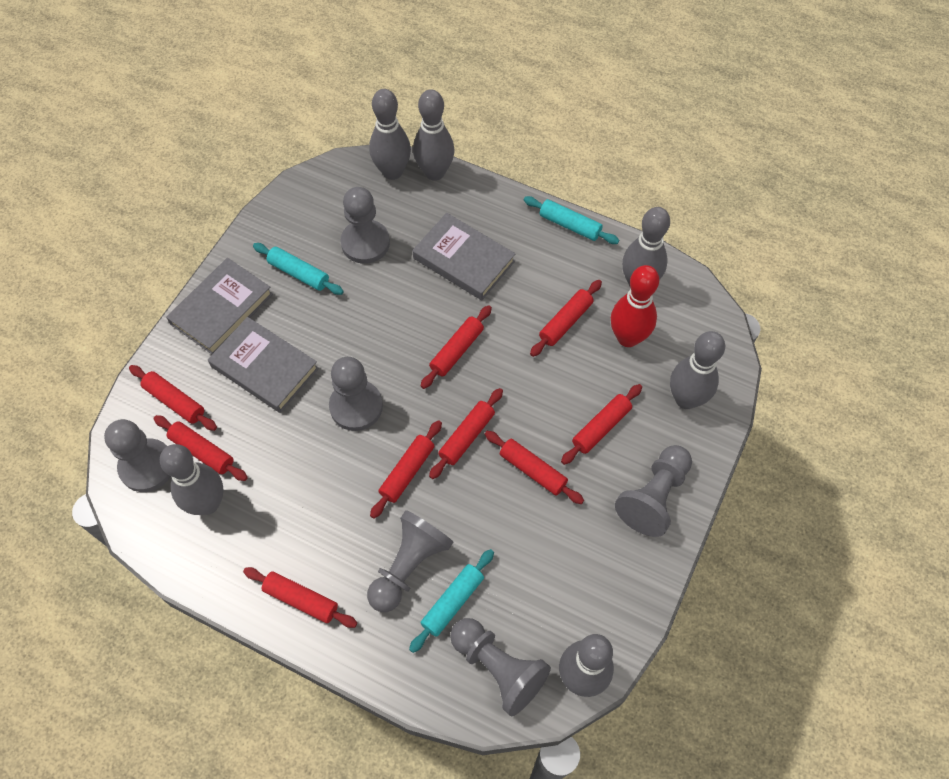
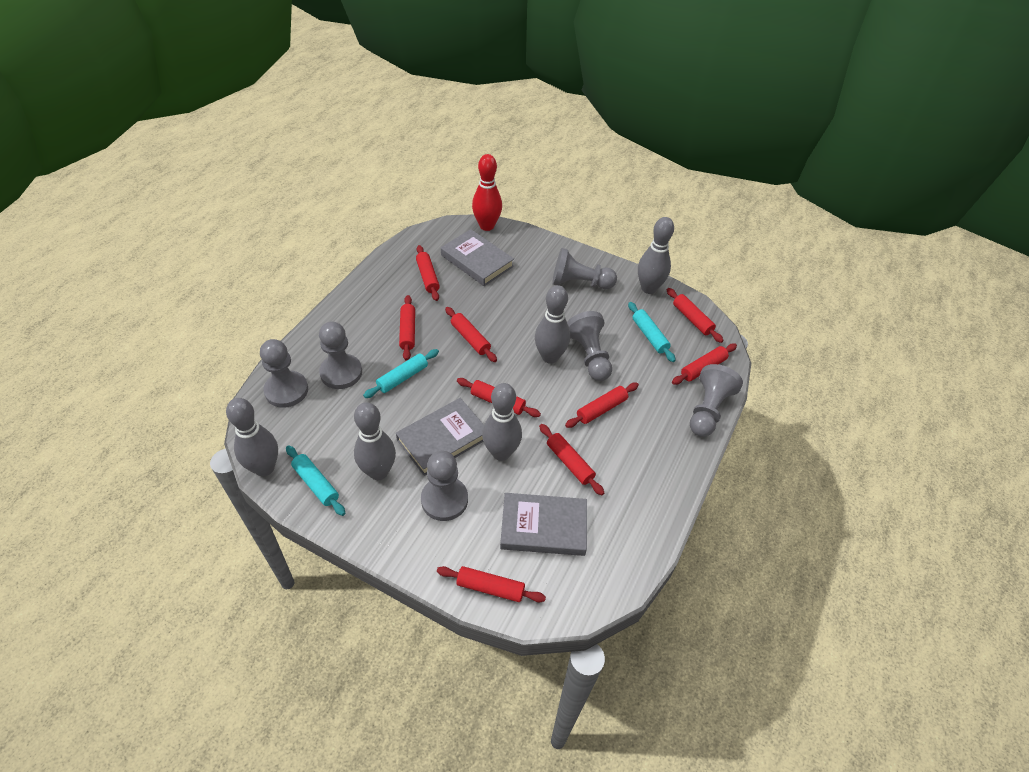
grey bowling pin: 6 -> 5

